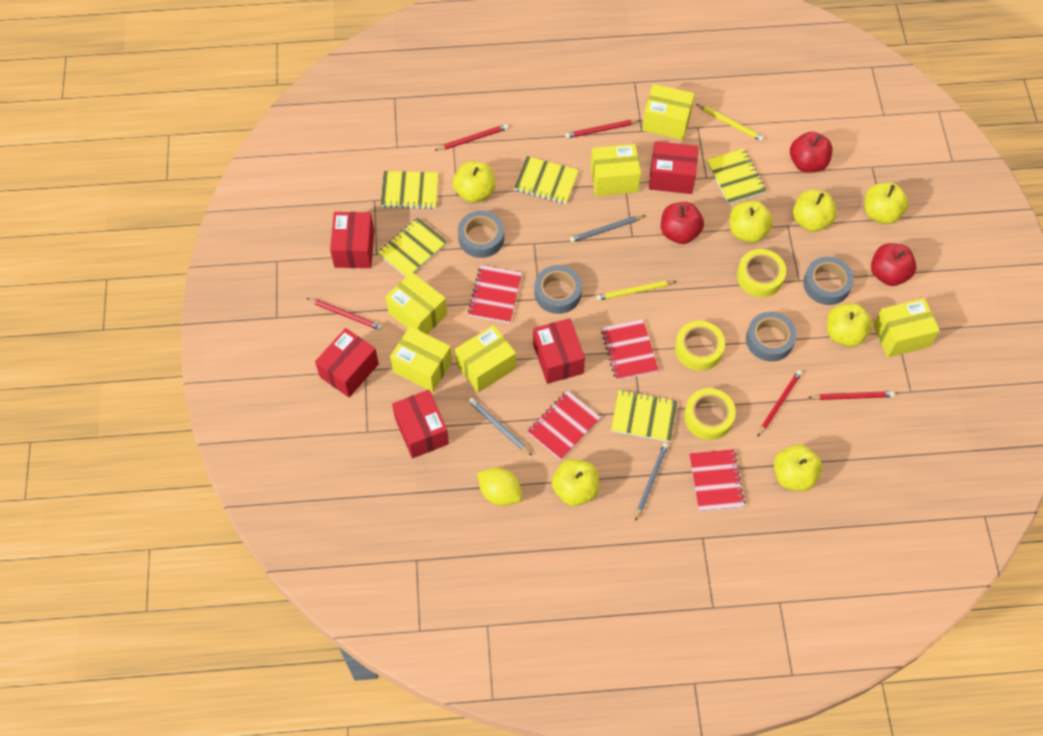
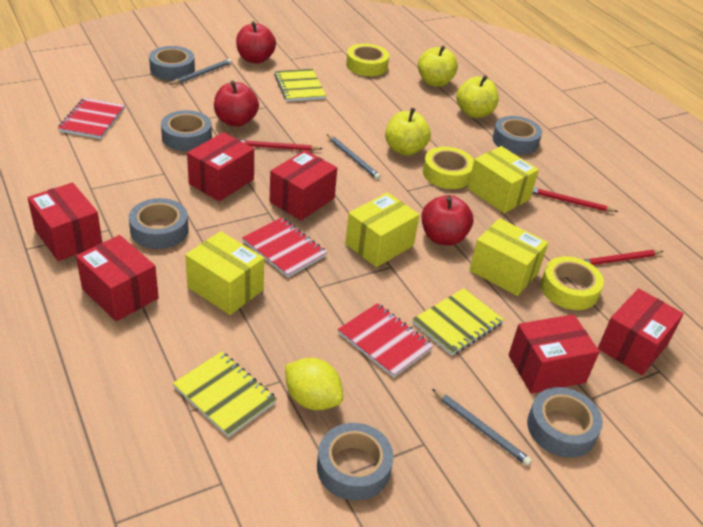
grey tape: 4 -> 6
red box: 5 -> 6
red notebook: 4 -> 3
red pencil: 5 -> 3
yellow apple: 7 -> 3
yellow box: 6 -> 4
yellow notebook: 5 -> 3
yellow pencil: 2 -> 0

